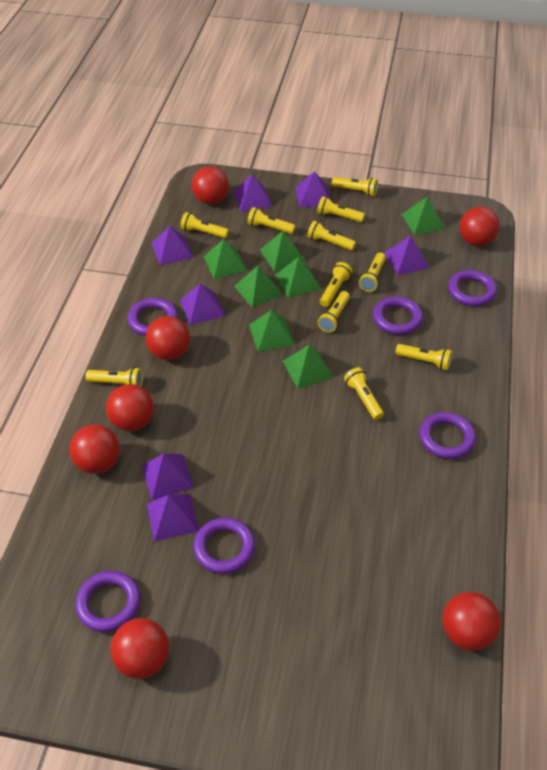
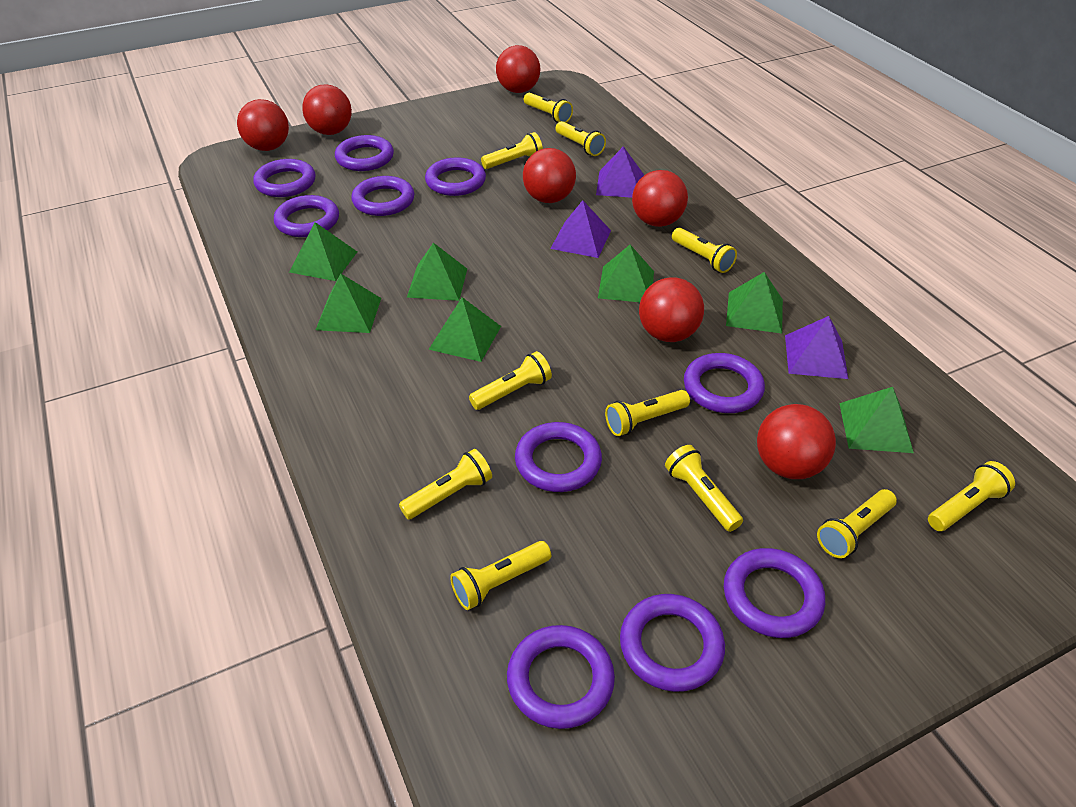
purple pyramid: 7 -> 3
purple ring: 6 -> 10

